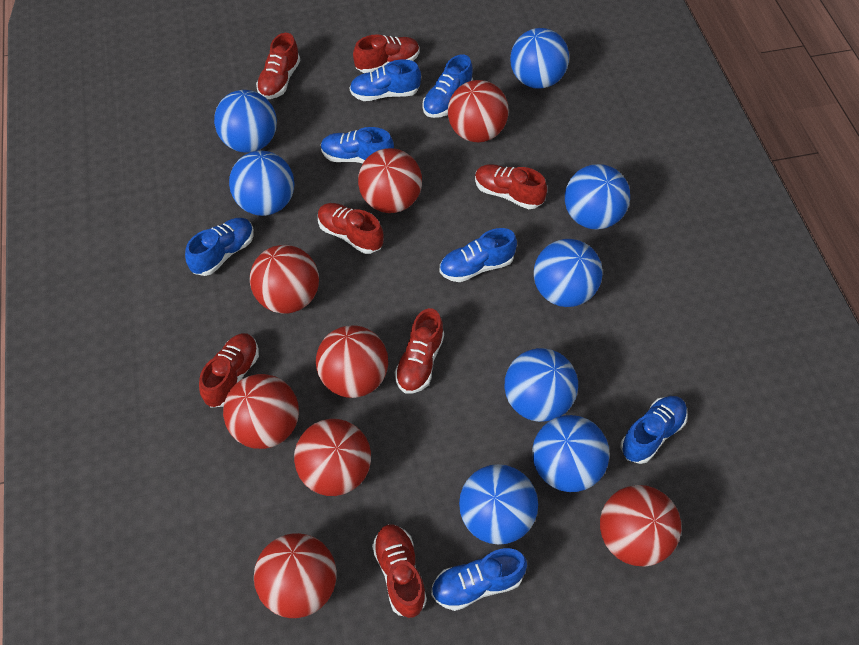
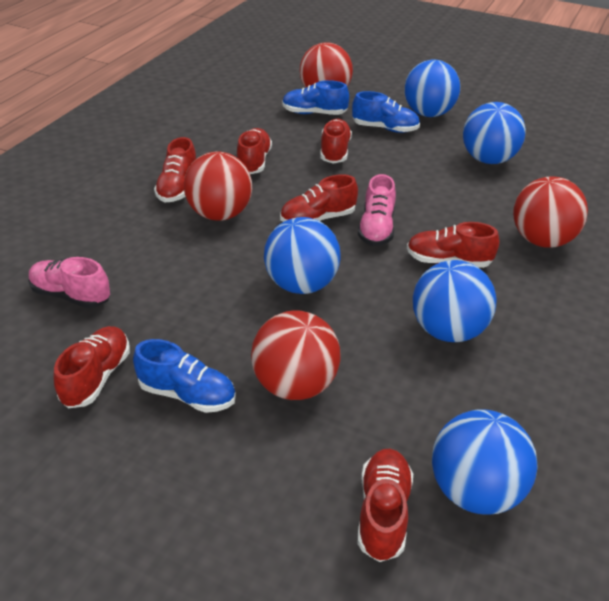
blue ball: 8 -> 5
blue shoe: 7 -> 3
pink shoe: 0 -> 2
red ball: 8 -> 4

